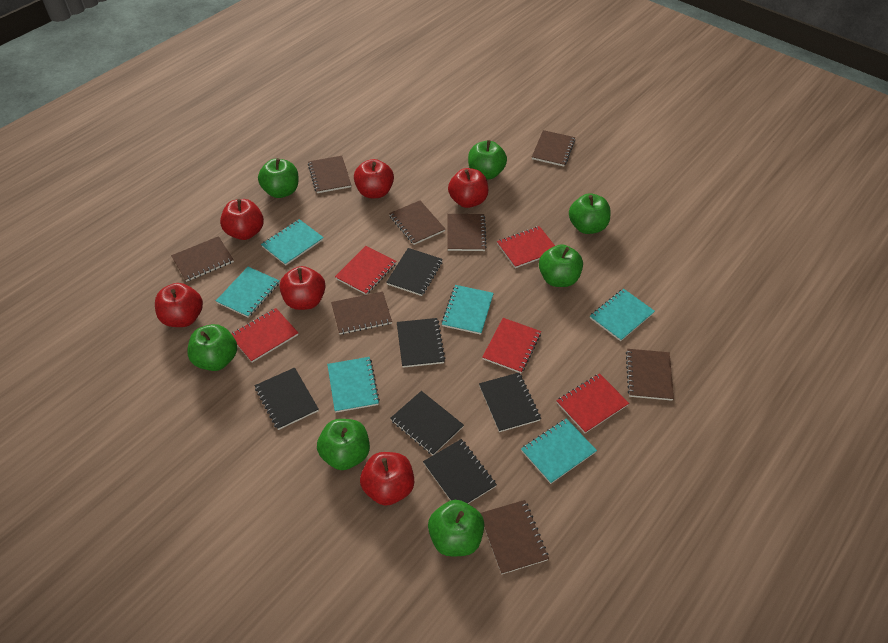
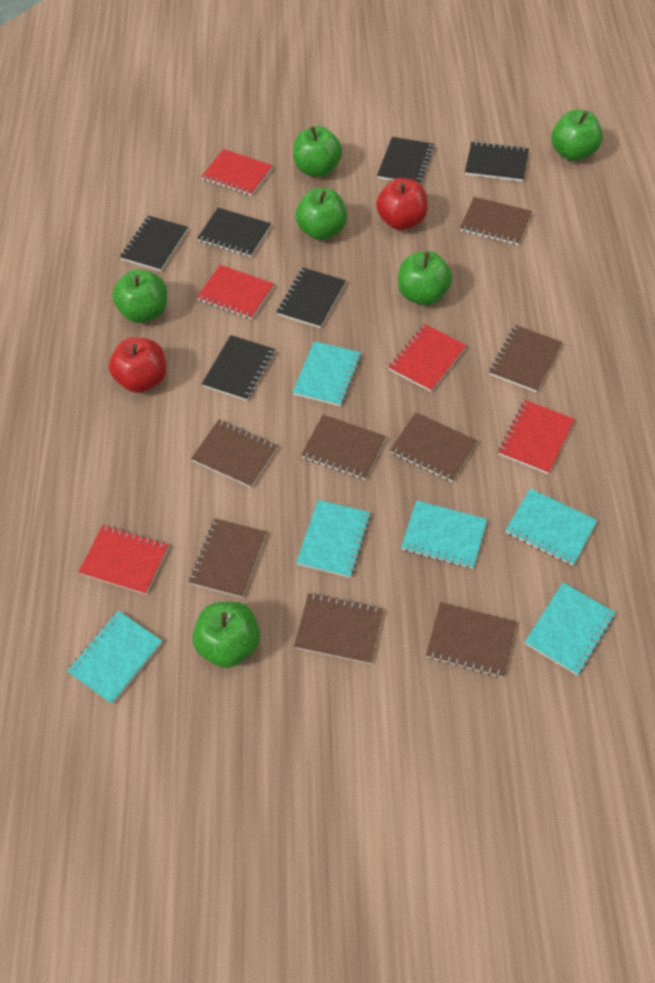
green apple: 7 -> 6
red apple: 6 -> 2

